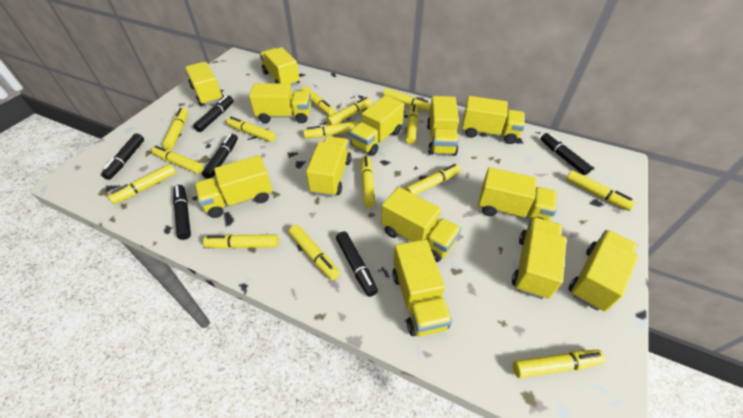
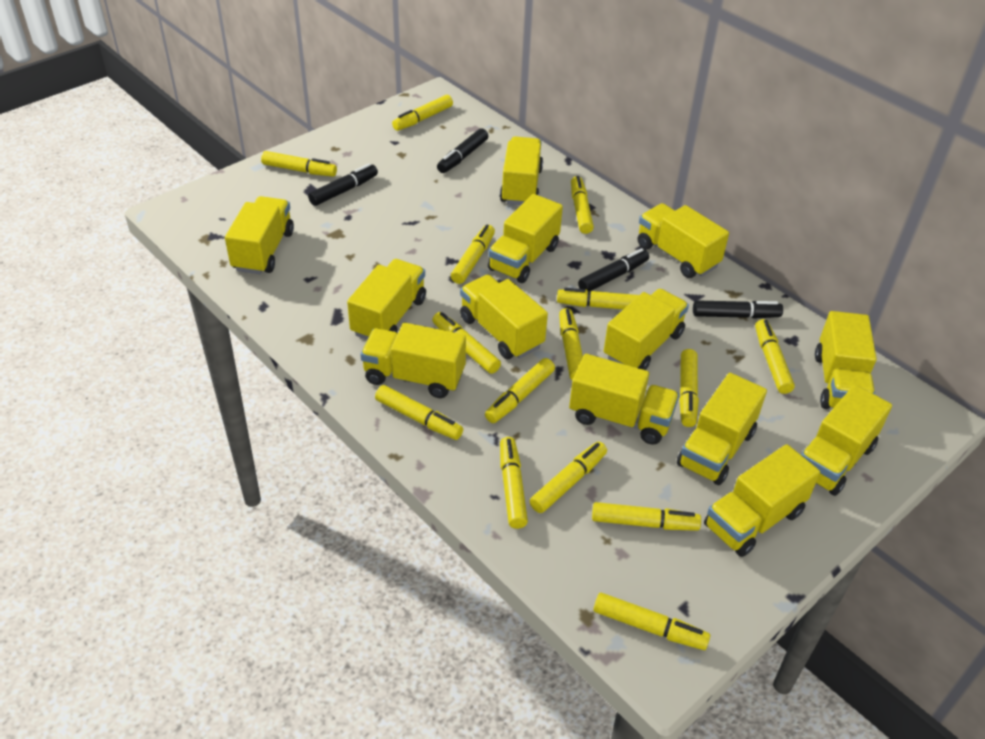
black marker: 6 -> 4

